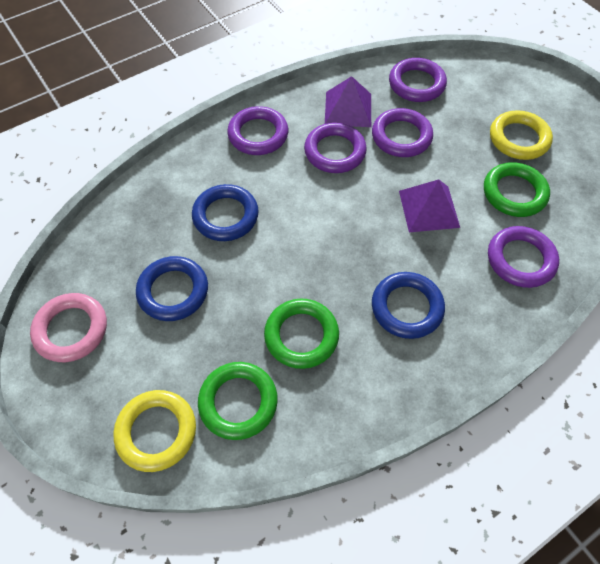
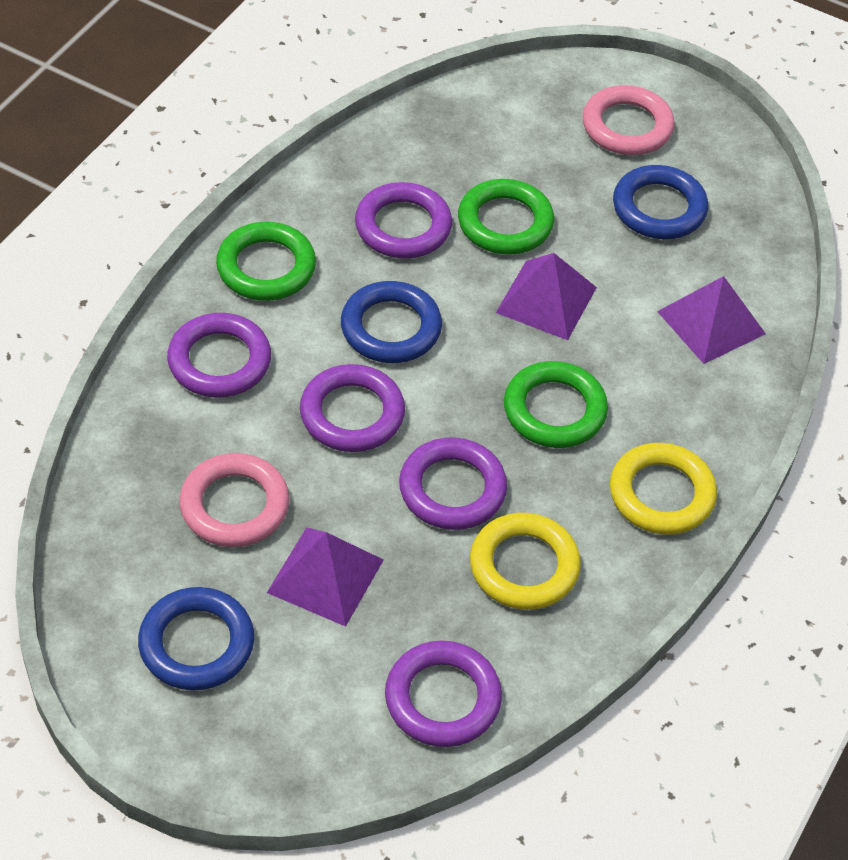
pink ring: 1 -> 2
purple pyramid: 2 -> 3

